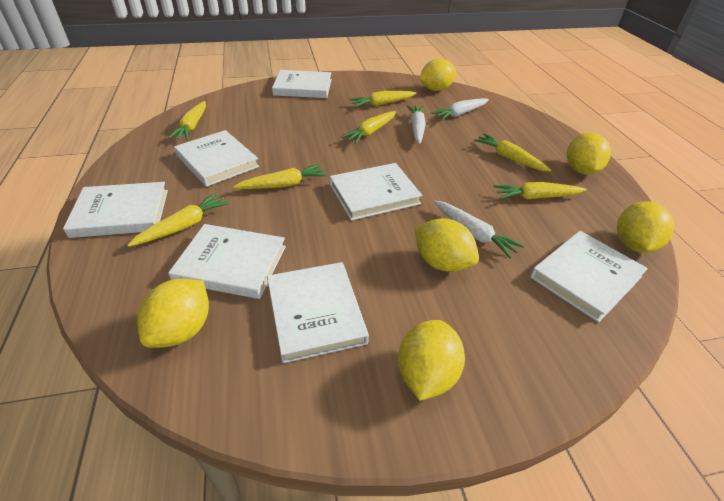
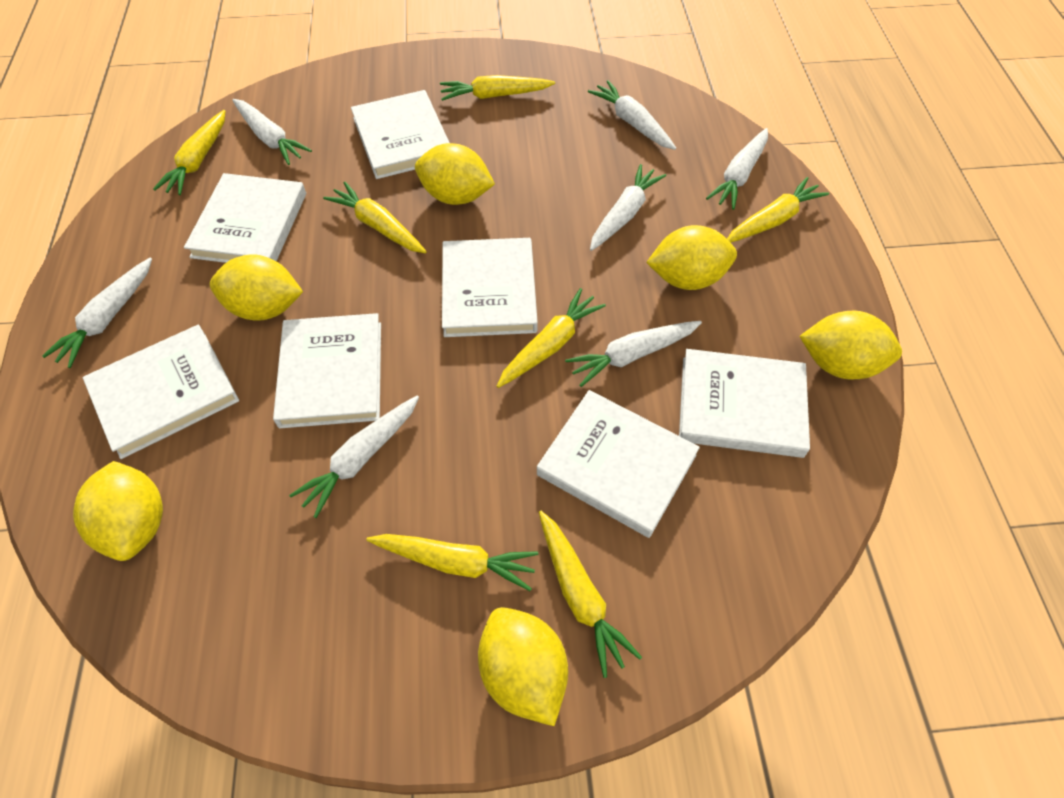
white carrot: 3 -> 7

